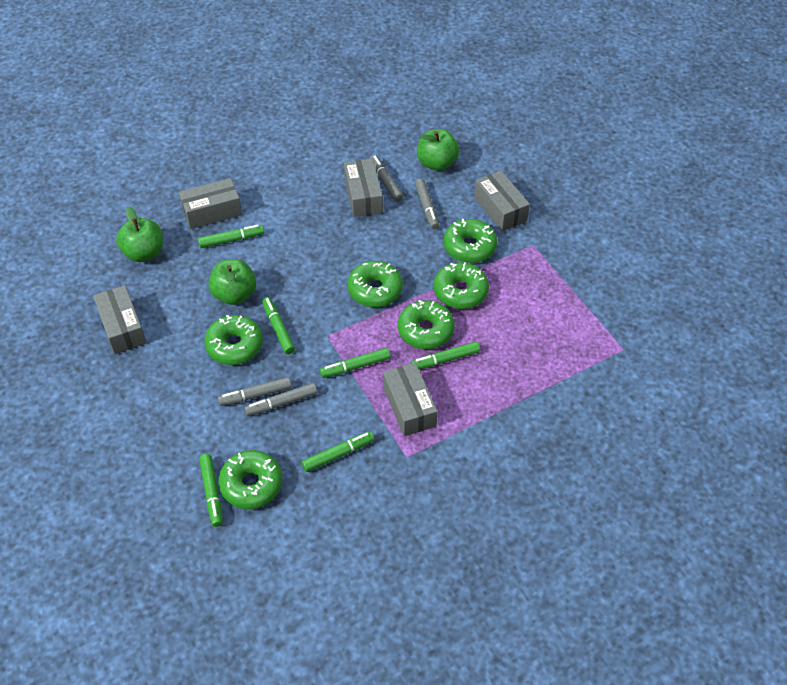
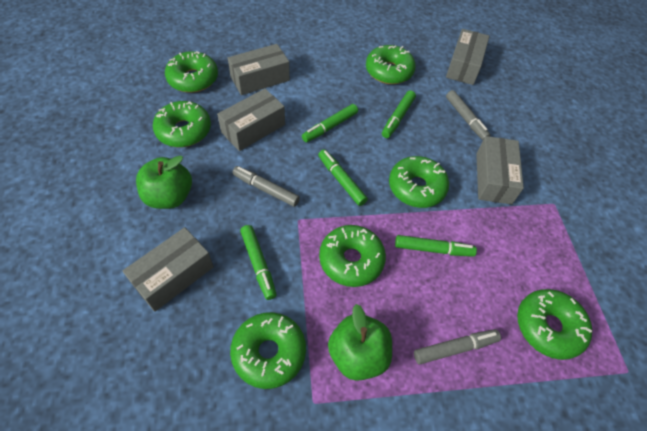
green apple: 3 -> 2
green donut: 6 -> 7
green marker: 6 -> 5
grey marker: 4 -> 3

